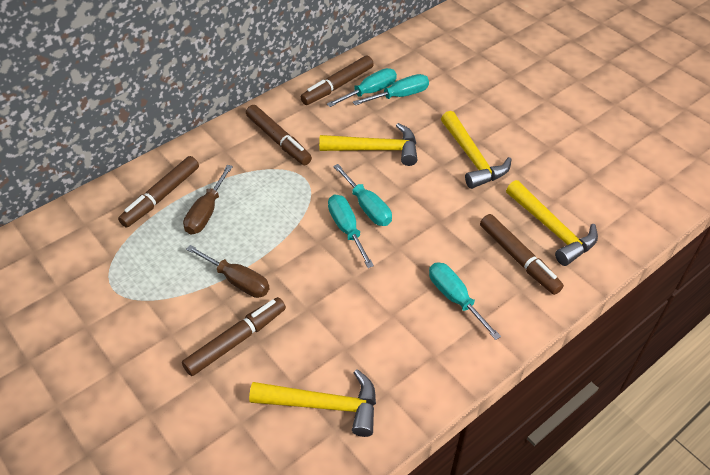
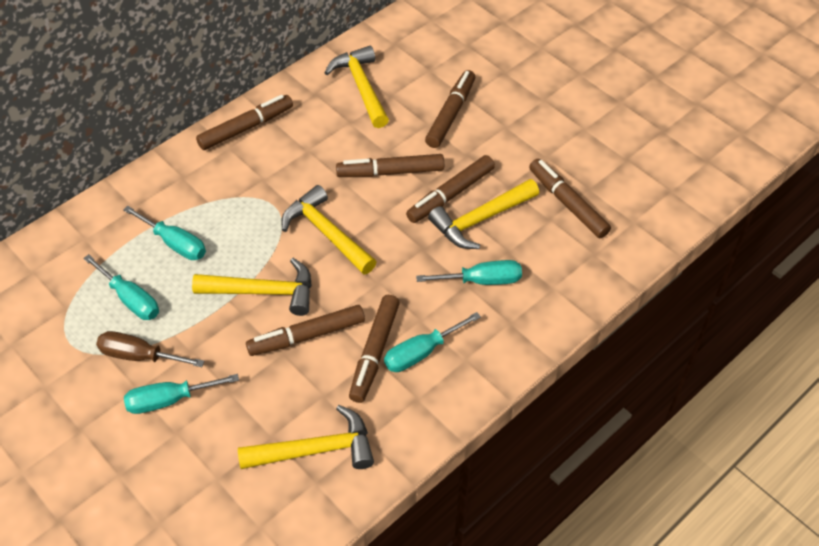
brown marker: 5 -> 7
brown screwdriver: 2 -> 1
yellow hammer: 4 -> 5

